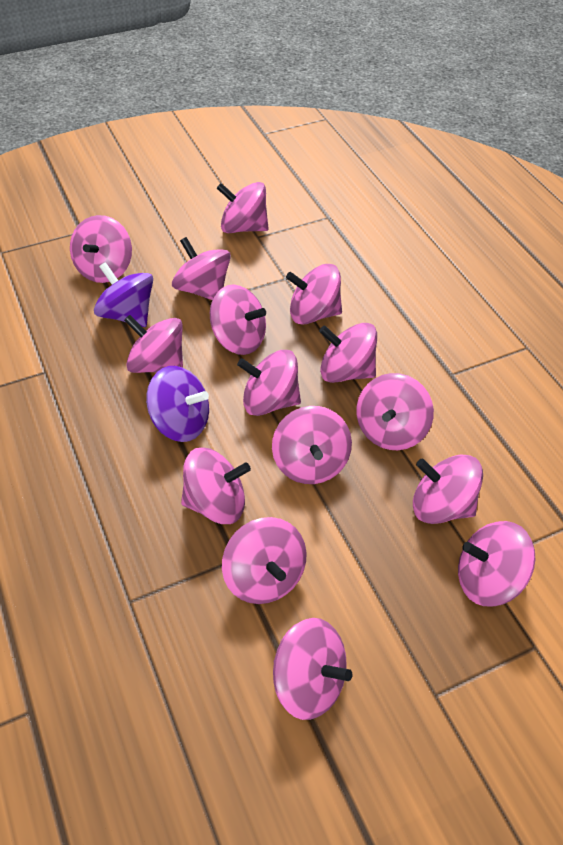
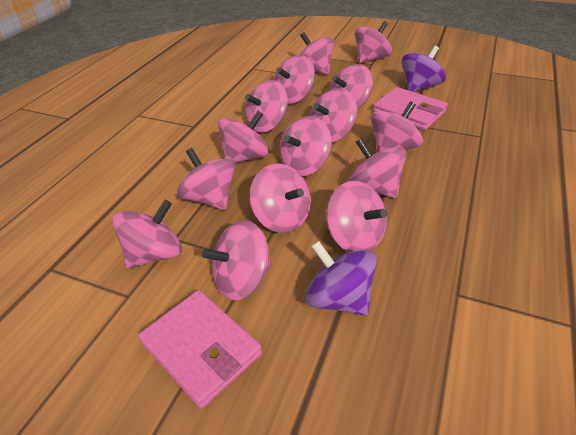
pink wallet: 0 -> 2

